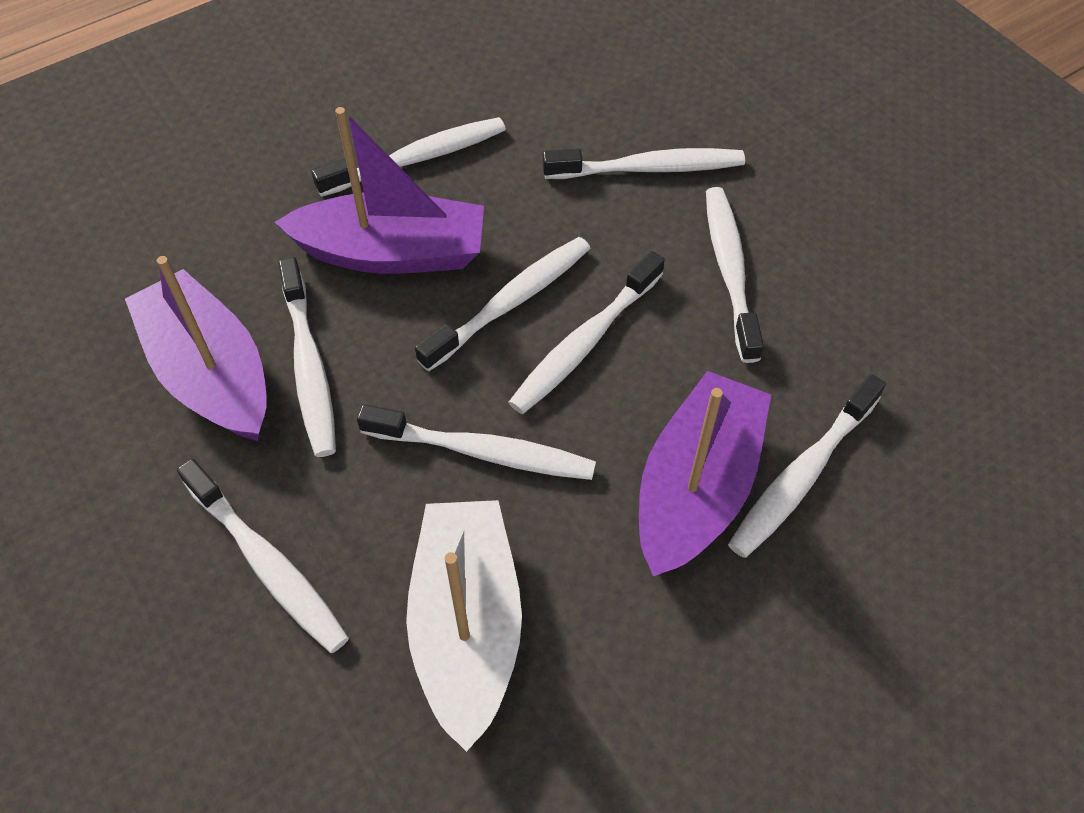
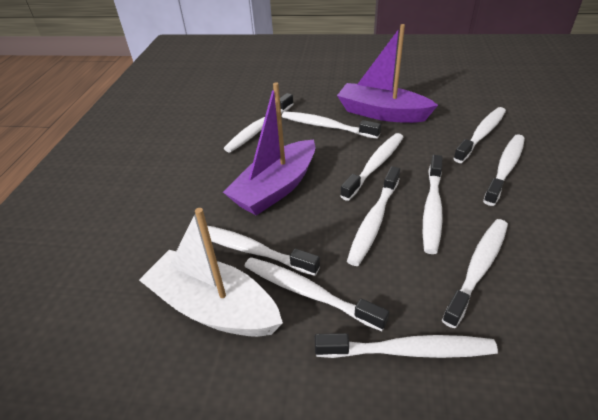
purple boat: 3 -> 2
white toothbrush: 9 -> 11

